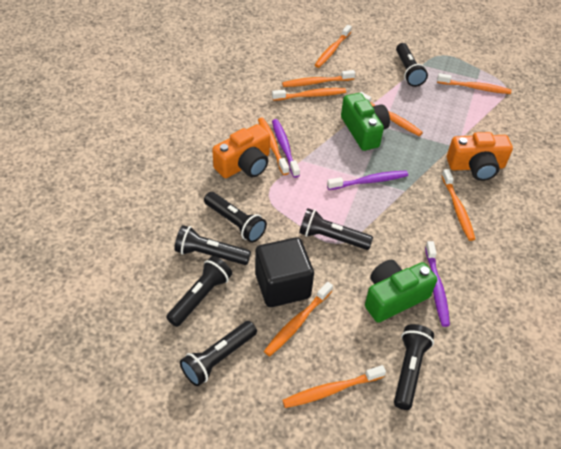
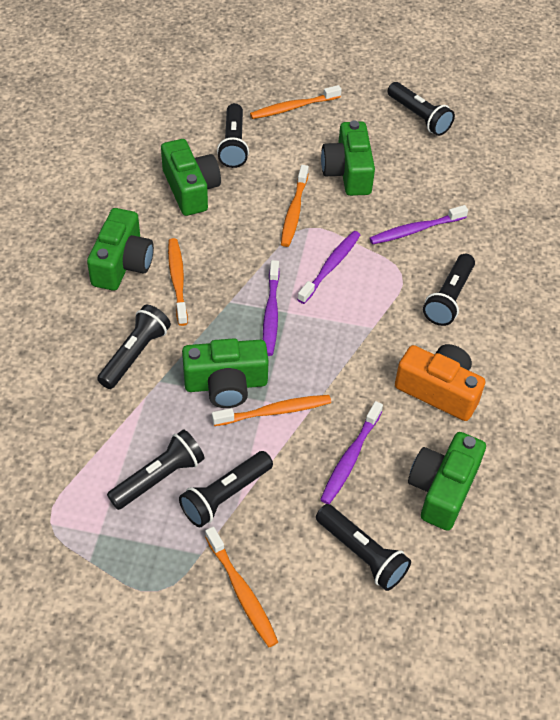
black cube: 1 -> 0
green camera: 2 -> 5
orange camera: 2 -> 1
orange toothbrush: 9 -> 5
purple toothbrush: 3 -> 4

